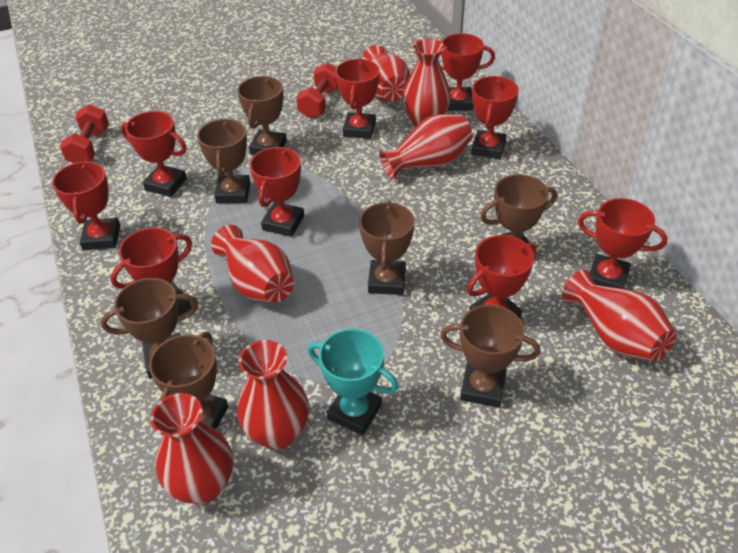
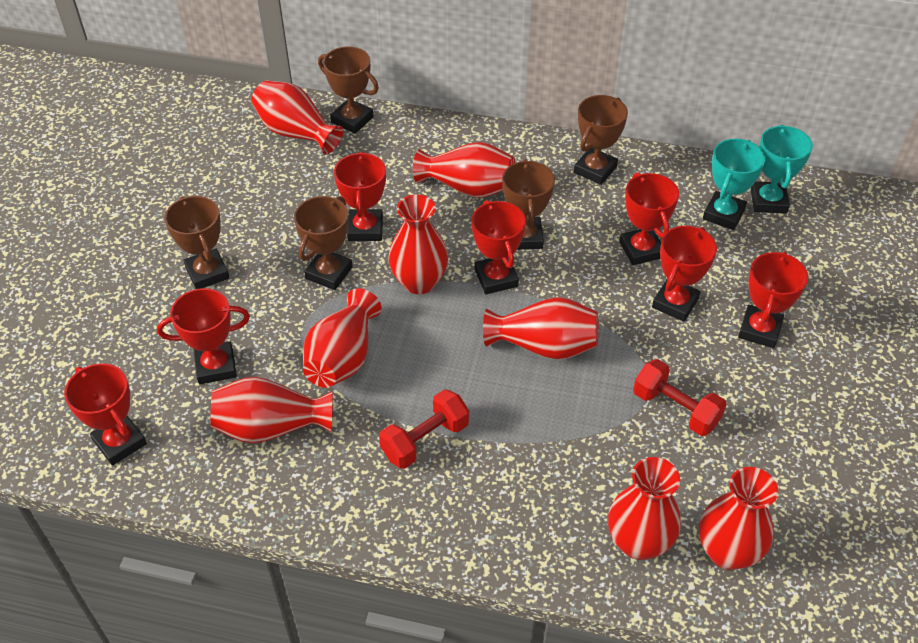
brown trophy: 7 -> 5
red trophy: 9 -> 7
red vase: 7 -> 8
turquoise trophy: 1 -> 2

